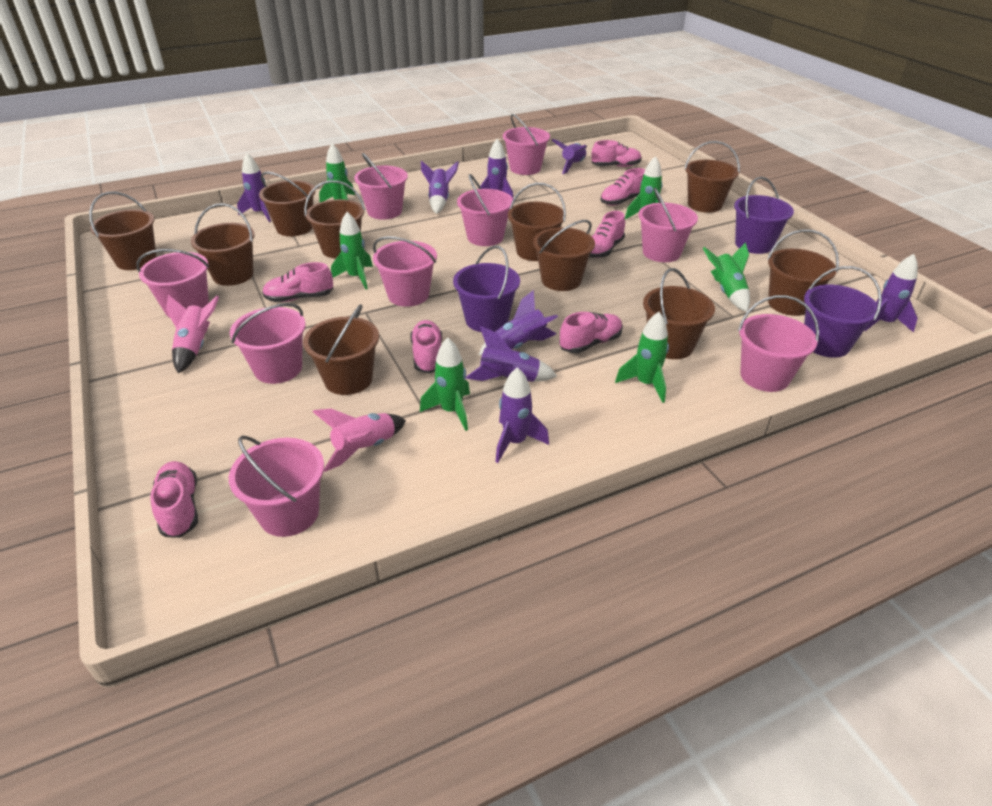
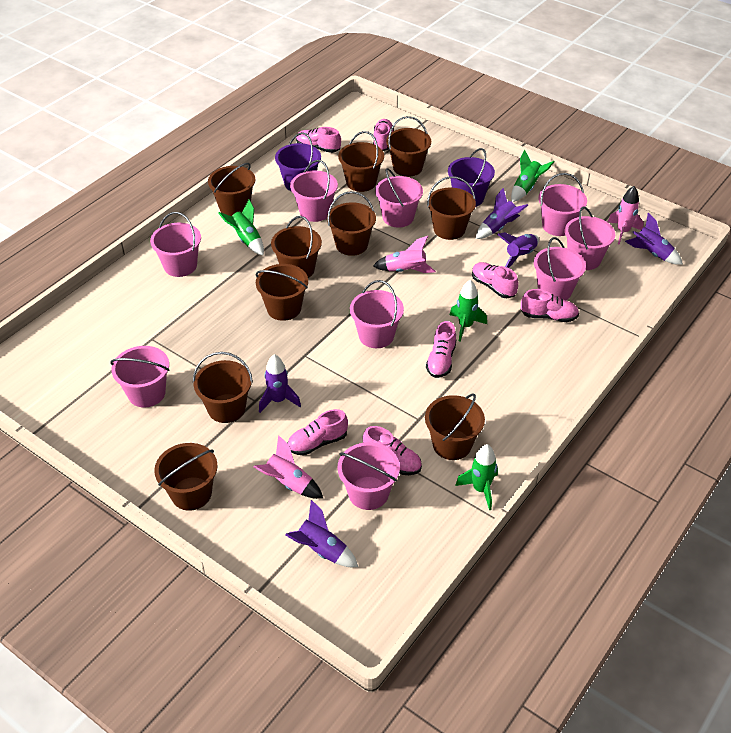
green rocket: 6 -> 4
pink rocket: 2 -> 3
purple bucket: 3 -> 2
purple rocket: 8 -> 5

